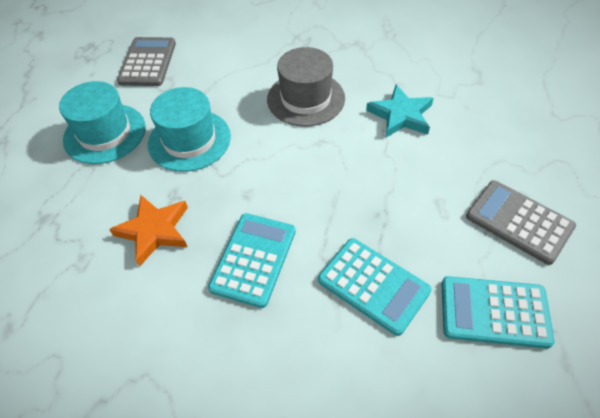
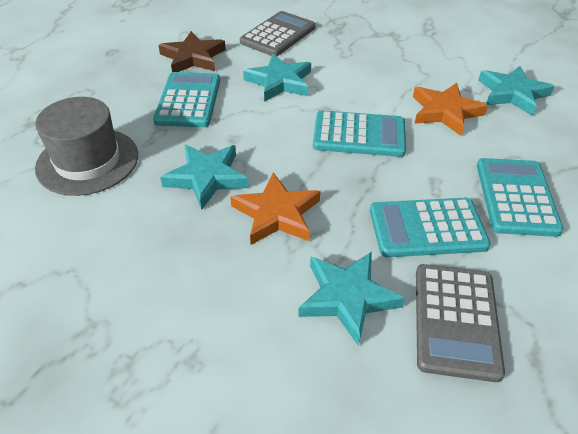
brown star: 0 -> 1
orange star: 1 -> 2
turquoise calculator: 3 -> 4
turquoise hat: 2 -> 0
turquoise star: 1 -> 4

